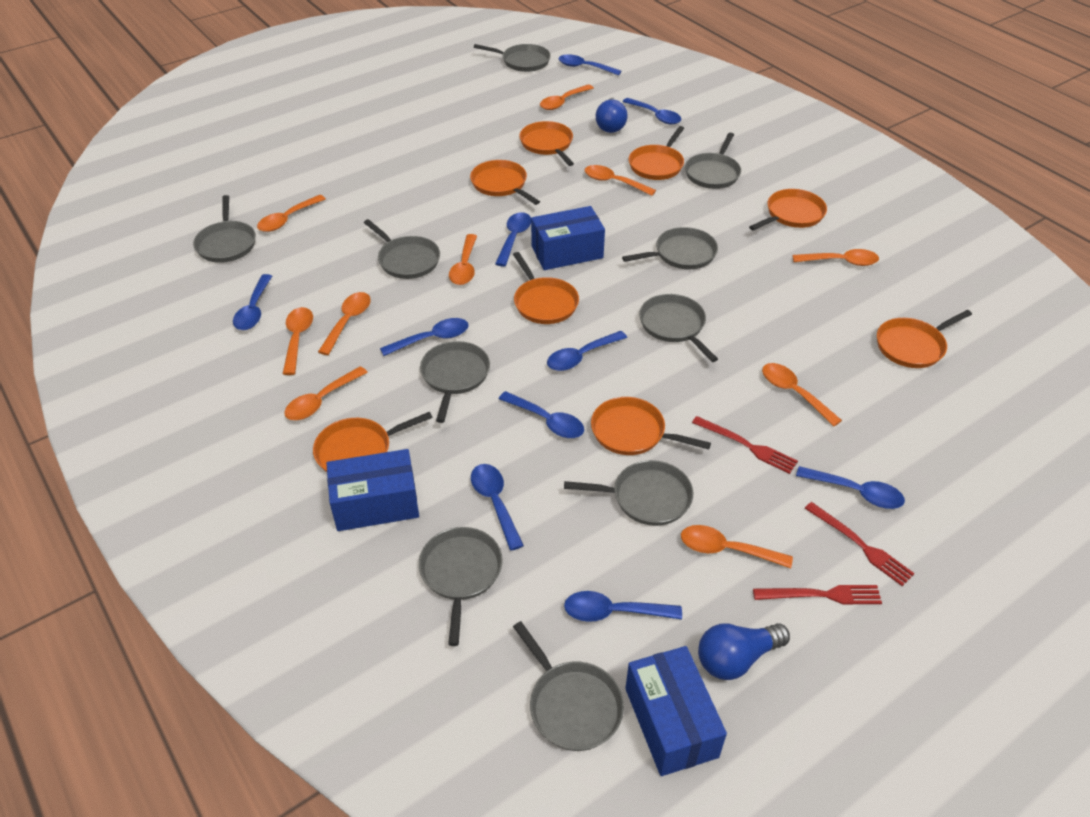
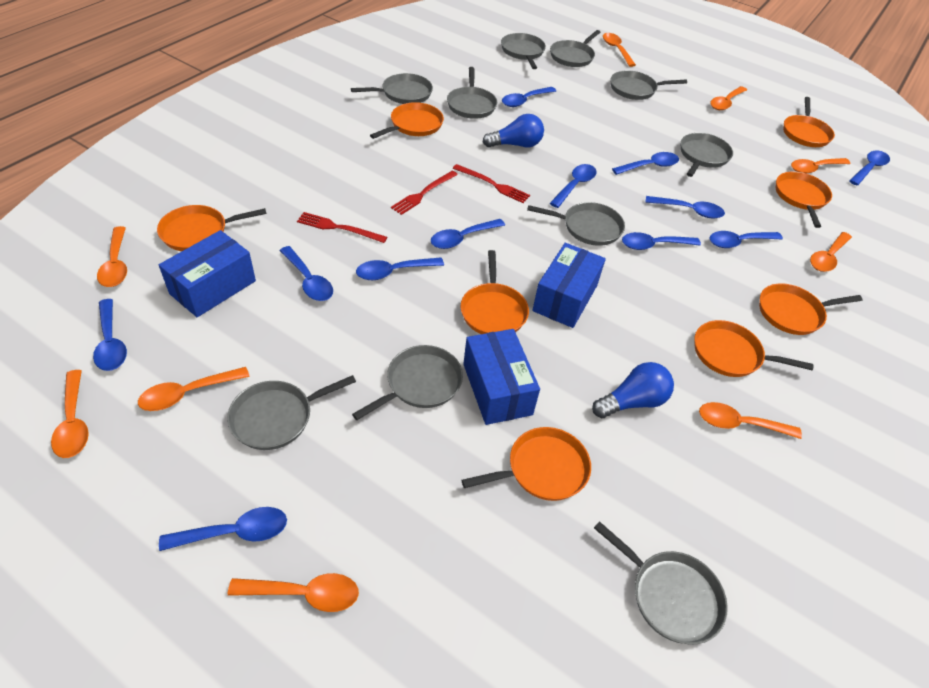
blue spoon: 10 -> 12
orange spoon: 10 -> 9

